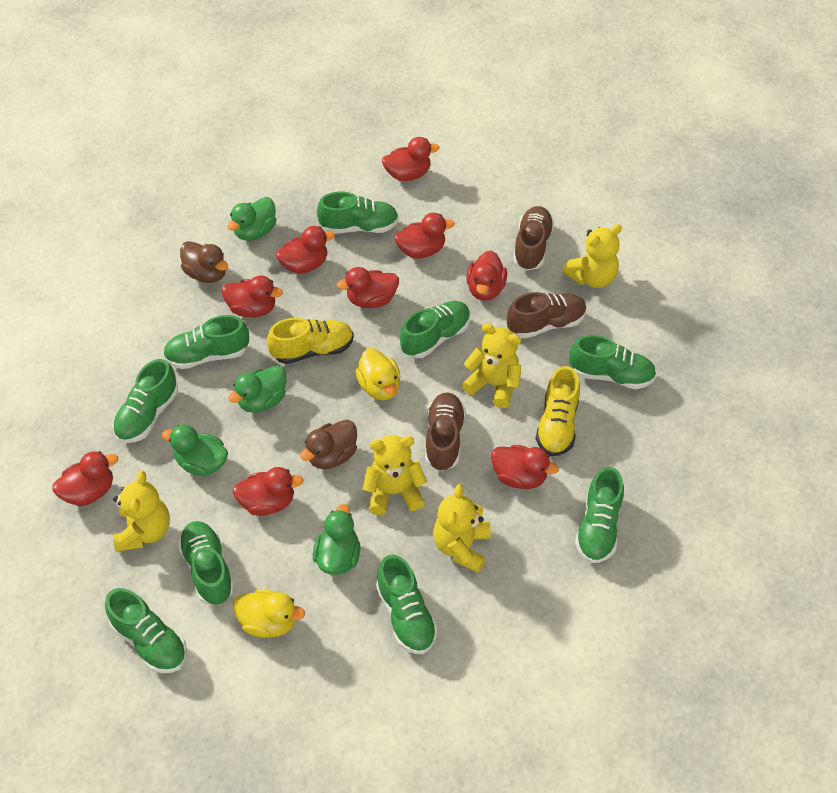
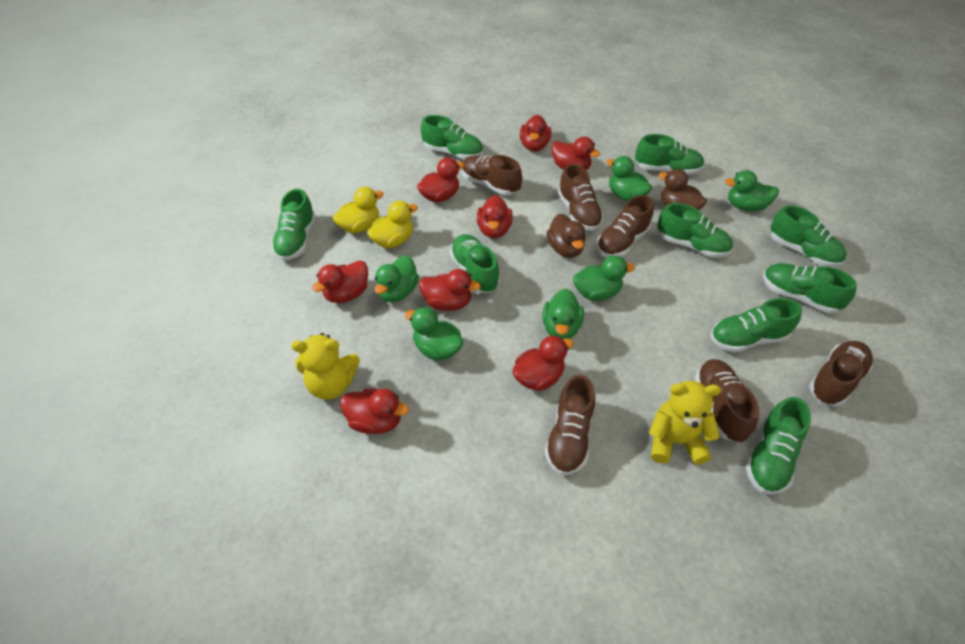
brown shoe: 3 -> 6
green duck: 4 -> 6
red duck: 9 -> 8
yellow shoe: 2 -> 0
yellow teddy bear: 5 -> 2

